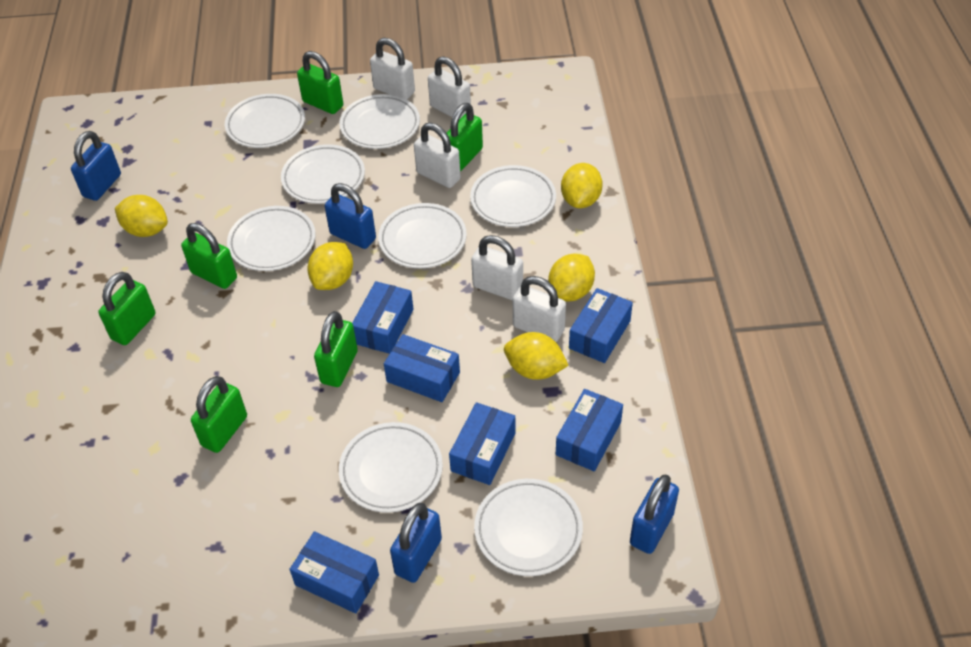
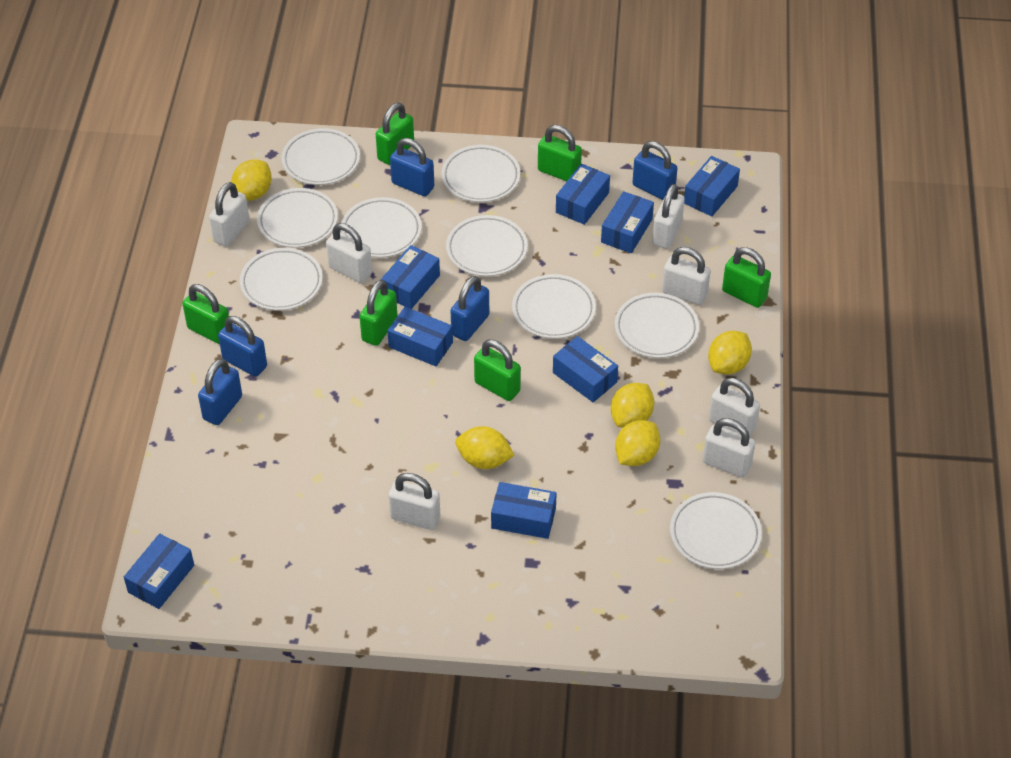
blue box: 6 -> 8
blue padlock: 4 -> 5
white padlock: 5 -> 7
white plate: 8 -> 9

